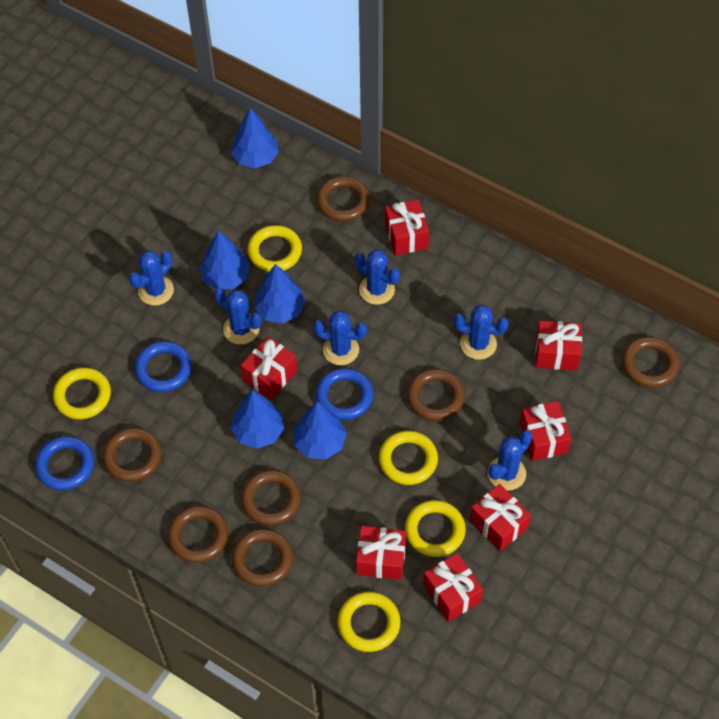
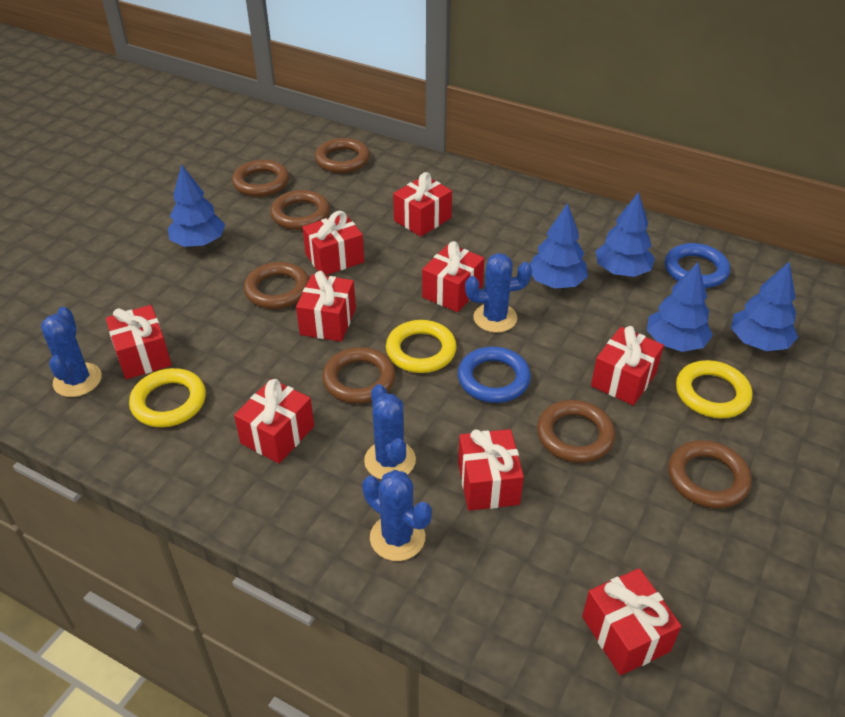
blue cactus: 6 -> 4
blue ring: 3 -> 2
red gift: 7 -> 9
yellow ring: 5 -> 3

